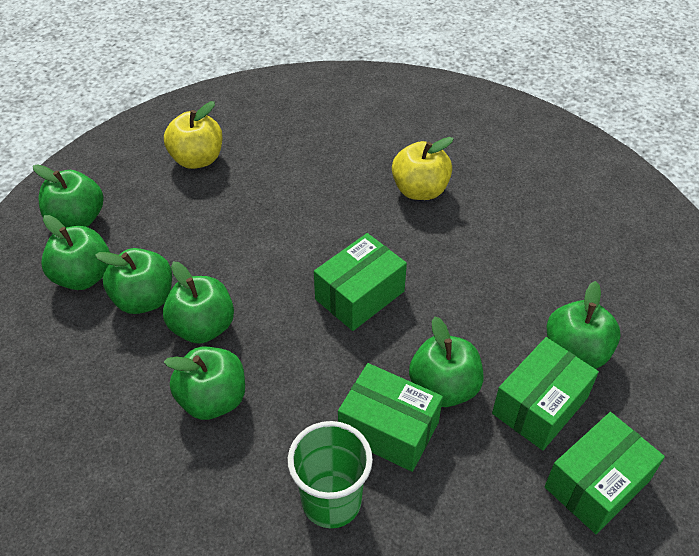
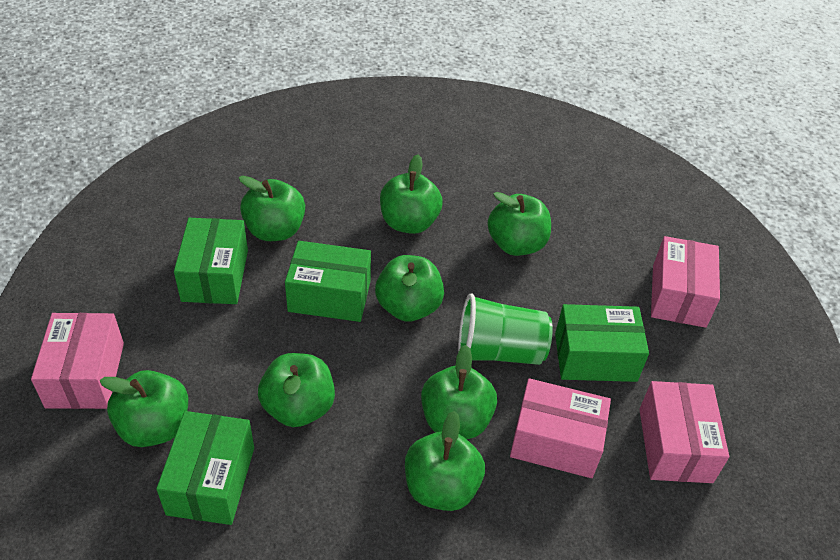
green apple: 7 -> 8
pink box: 0 -> 4
yellow apple: 2 -> 0

